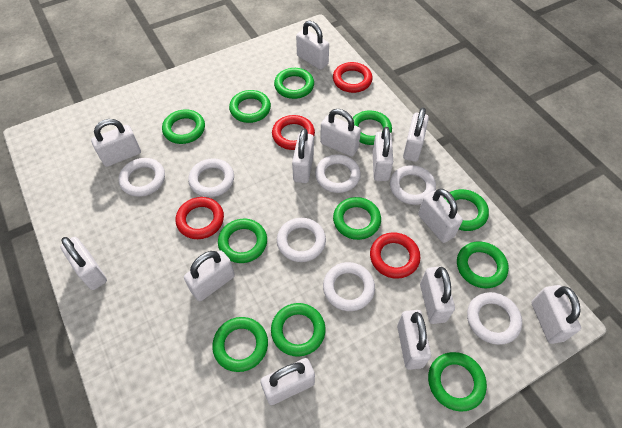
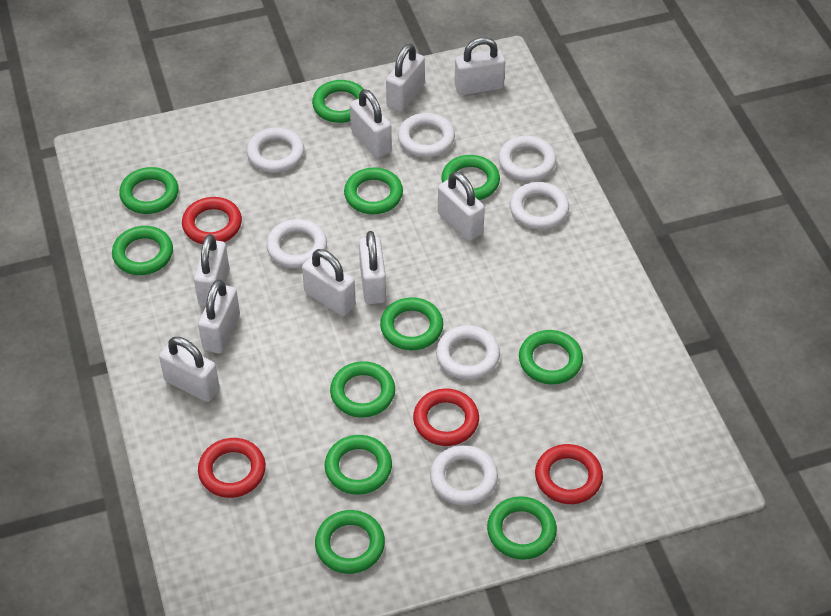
white padlock: 13 -> 9

